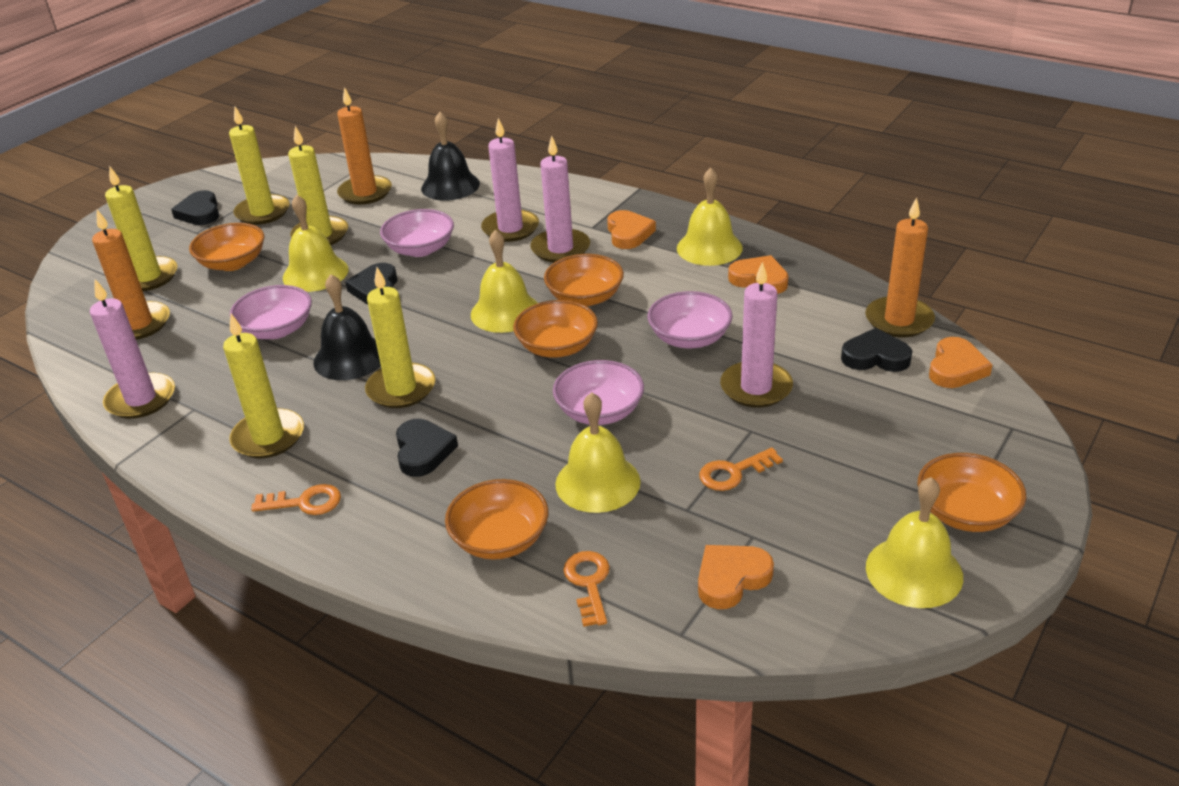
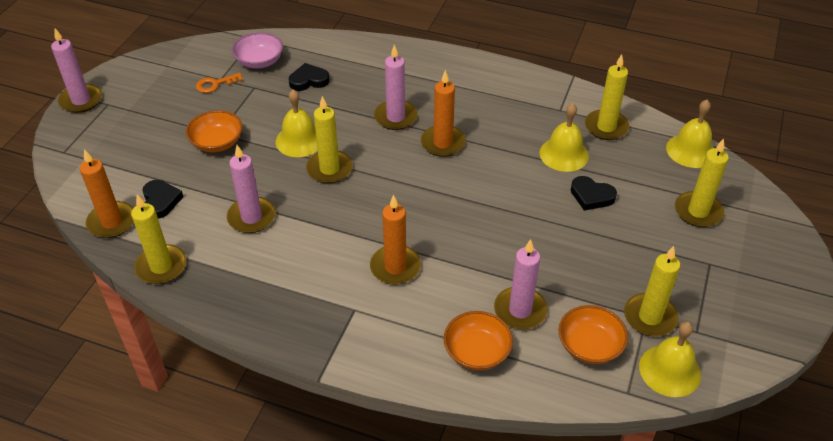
black bell: 2 -> 0
black heart: 4 -> 3
orange bowl: 5 -> 3
orange heart: 4 -> 0
orange key: 3 -> 1
pink bowl: 4 -> 1
yellow bell: 5 -> 4

